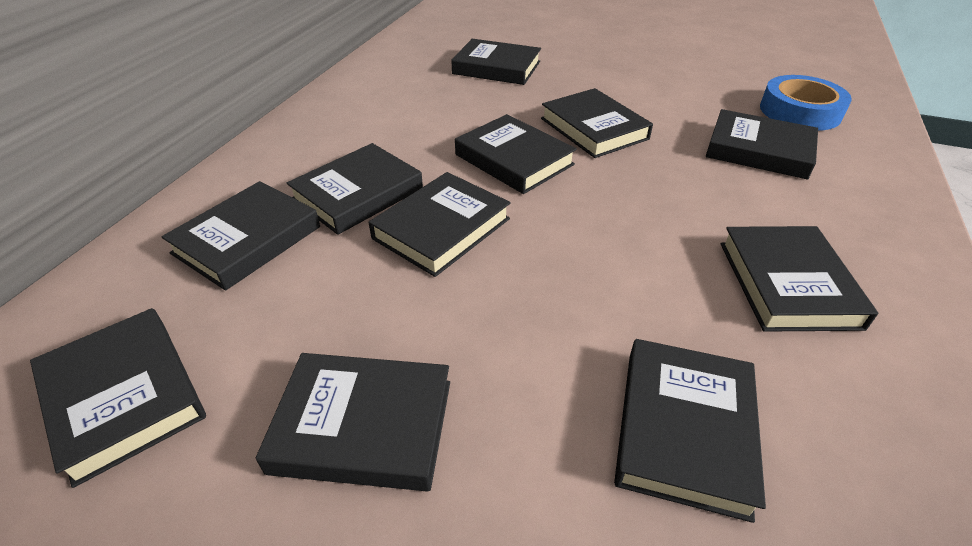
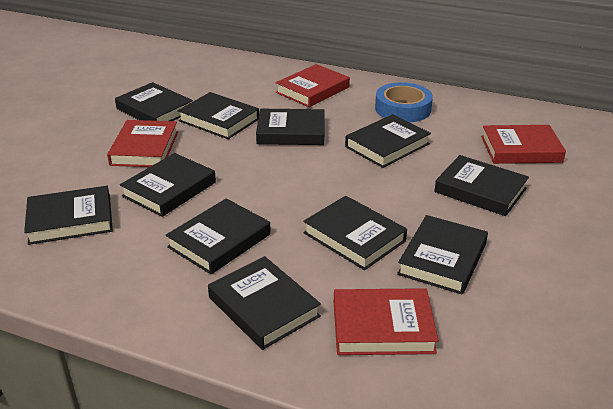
red book: 0 -> 4

